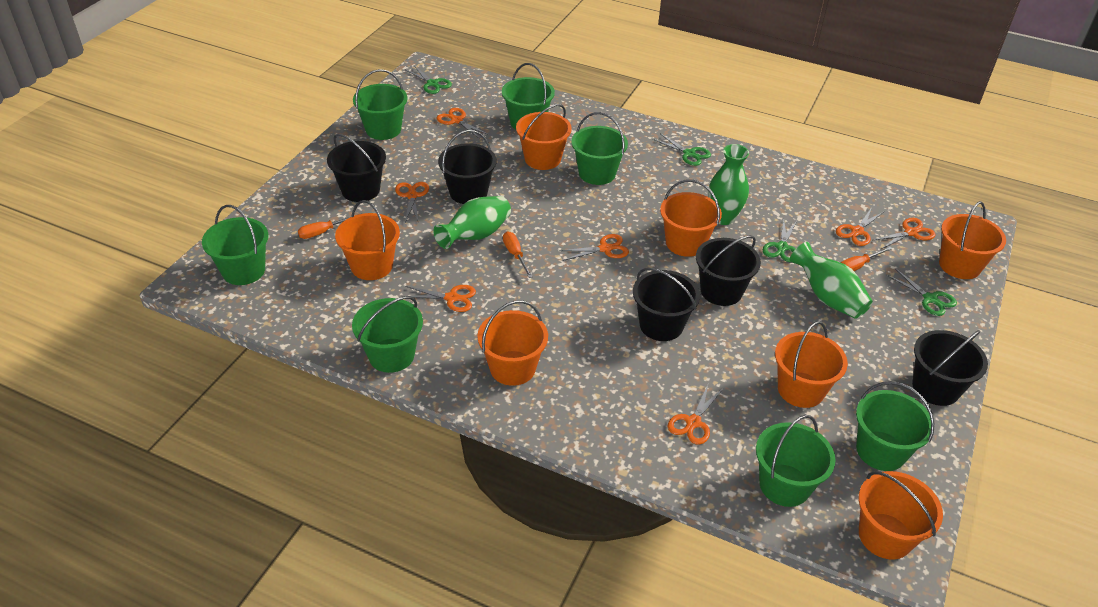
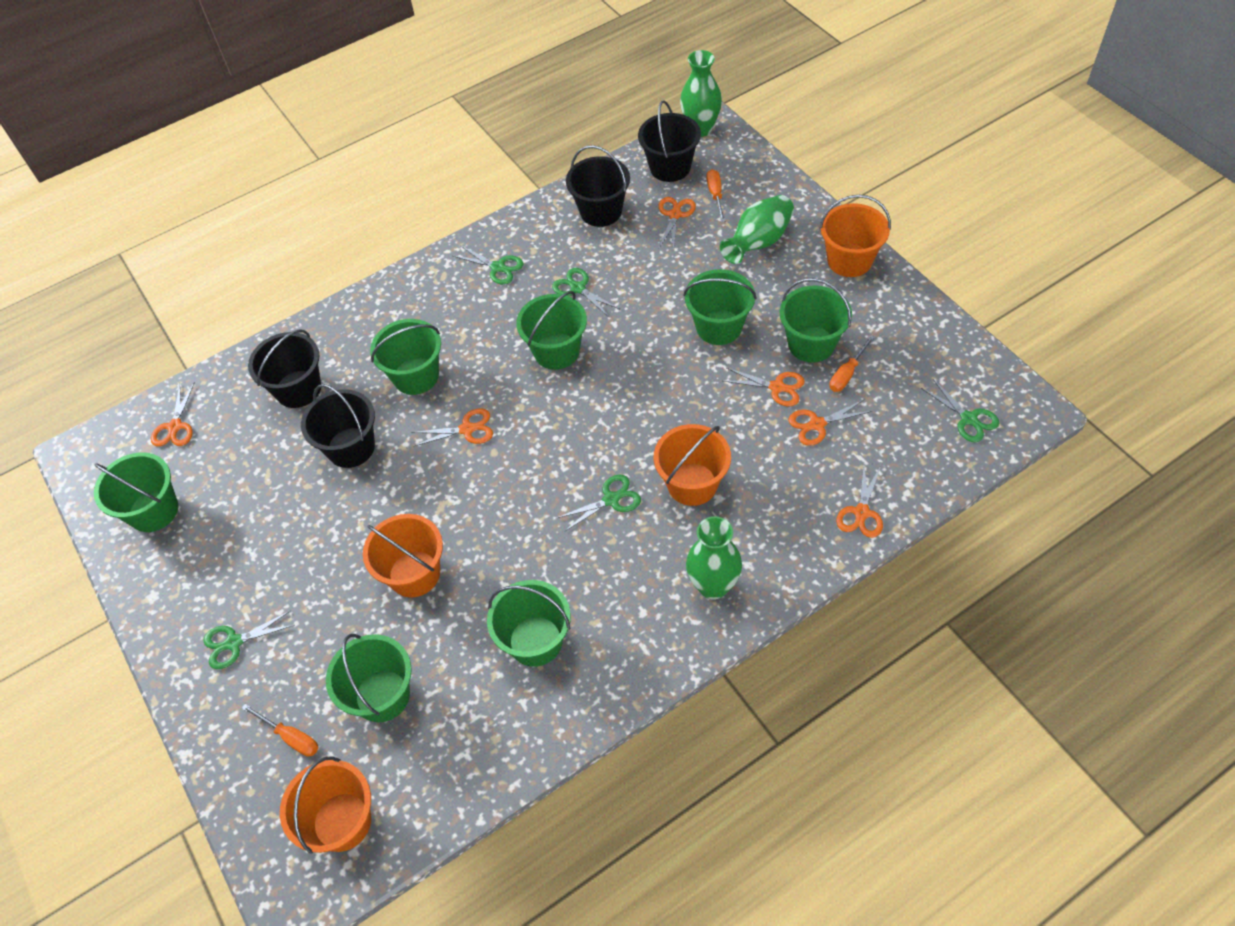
black bucket: 5 -> 4
green scissors: 4 -> 5
orange bucket: 7 -> 4
orange scissors: 7 -> 6

